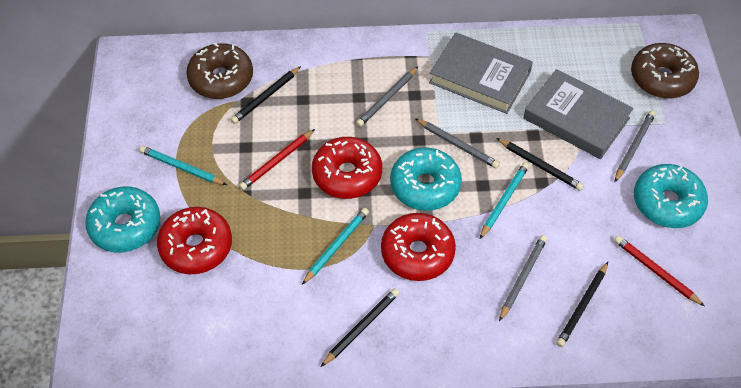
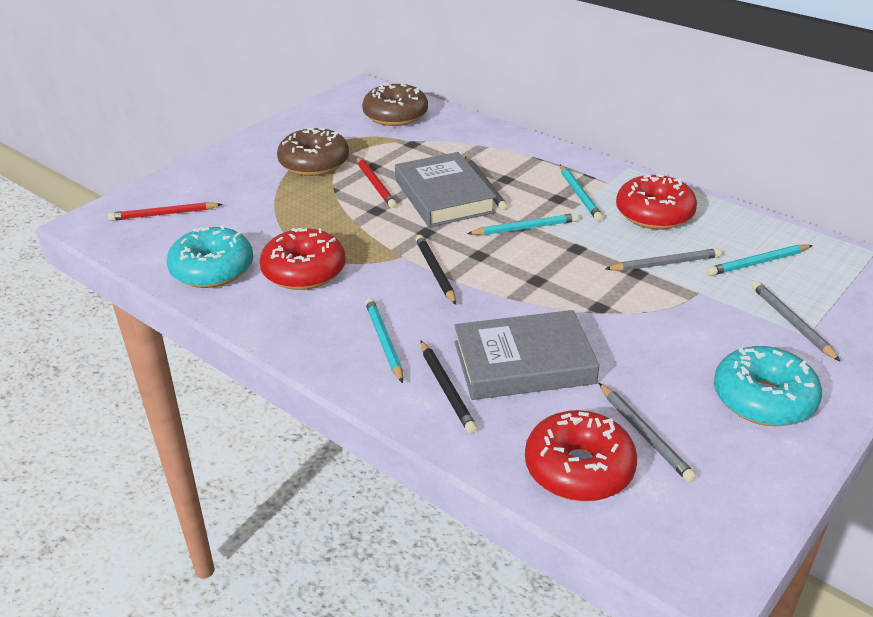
black pencil: 4 -> 2
turquoise donut: 3 -> 2
turquoise pencil: 3 -> 4

